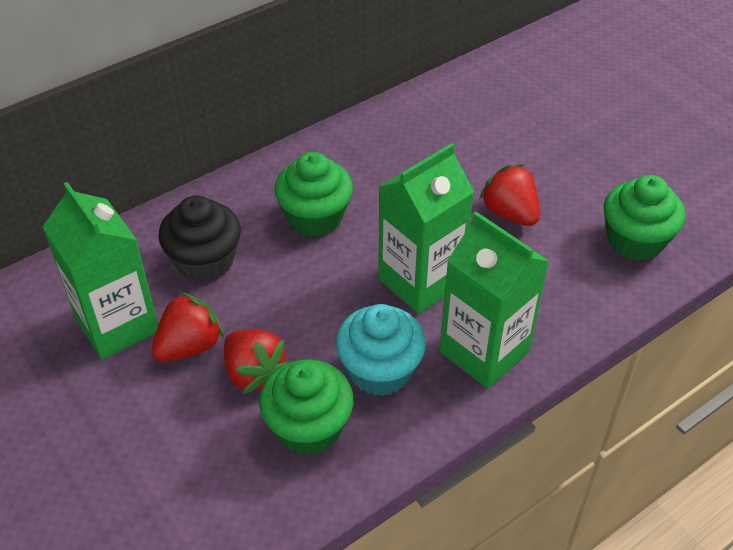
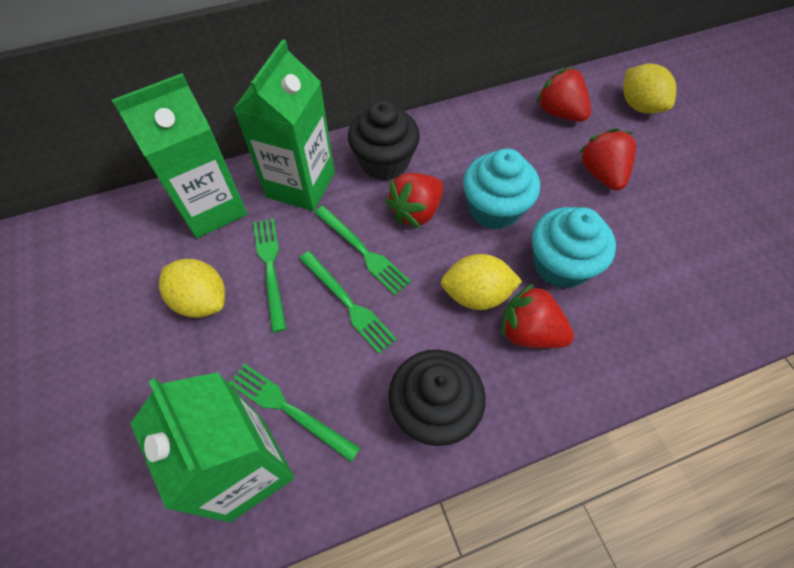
black cupcake: 1 -> 2
green cupcake: 3 -> 0
green fork: 0 -> 4
red strawberry: 3 -> 4
turquoise cupcake: 1 -> 2
yellow lemon: 0 -> 3

